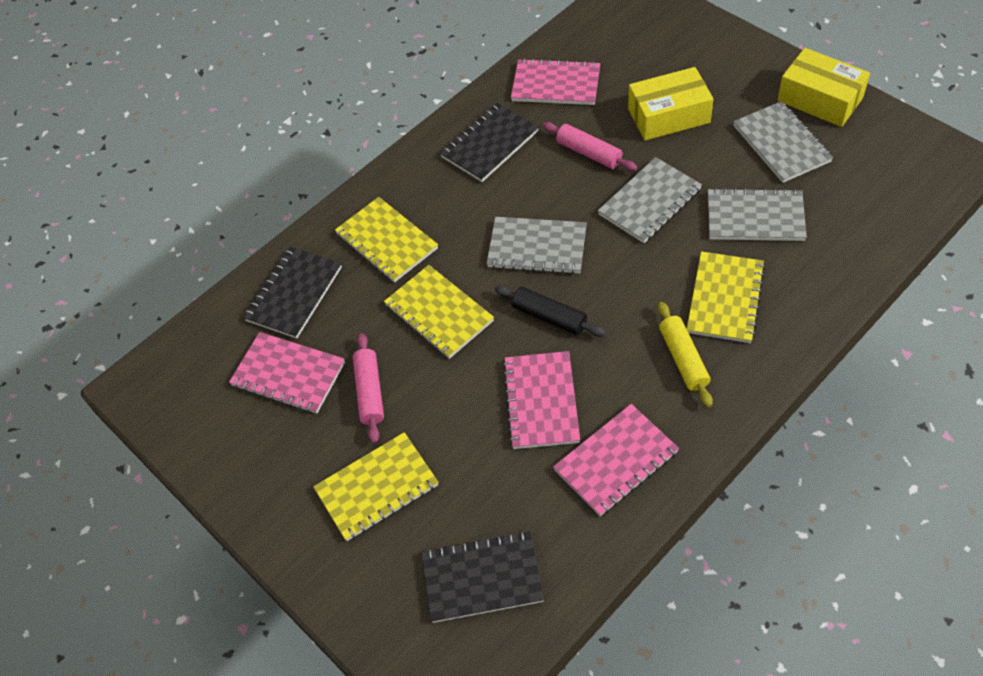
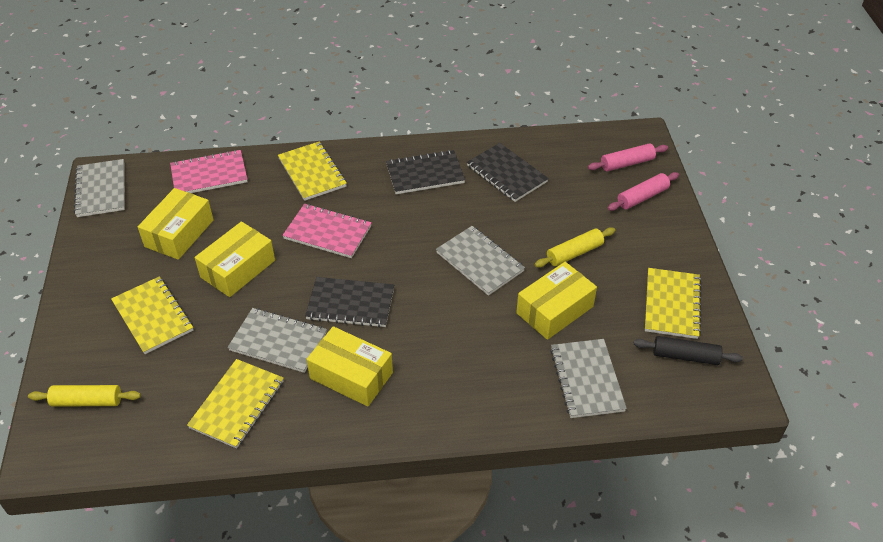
pink notebook: 4 -> 2
yellow box: 2 -> 4
yellow rolling pin: 1 -> 2

